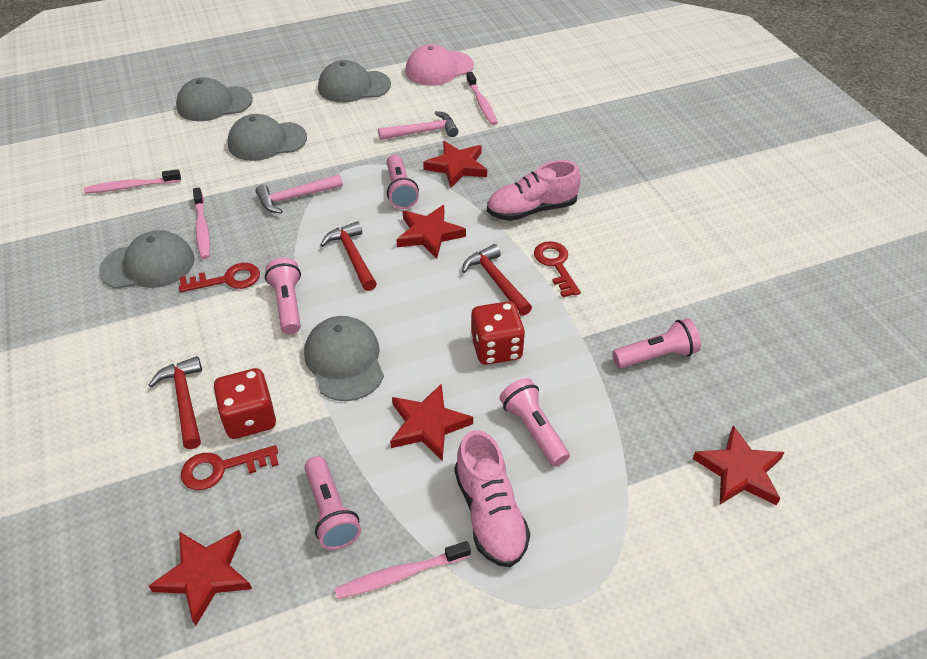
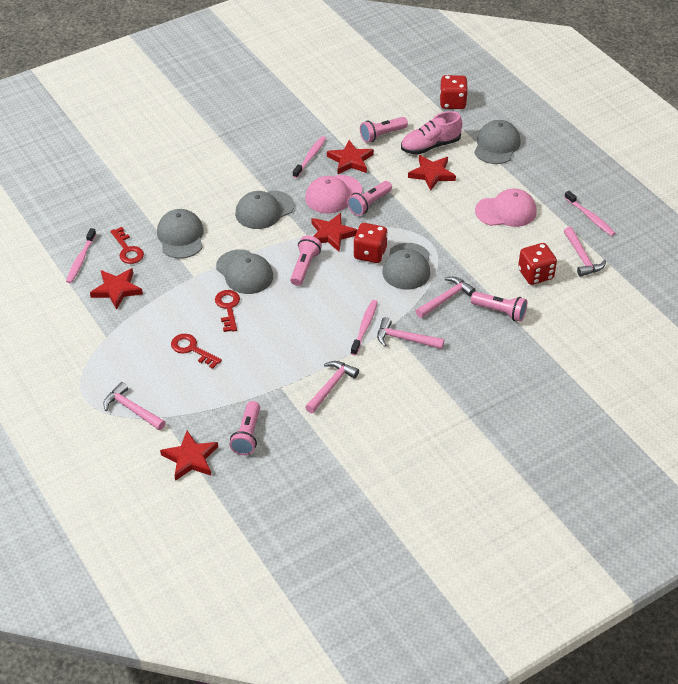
pink cap: 1 -> 2
pink hammer: 2 -> 5
pink shoe: 2 -> 1
red dice: 2 -> 3
red hammer: 3 -> 0

